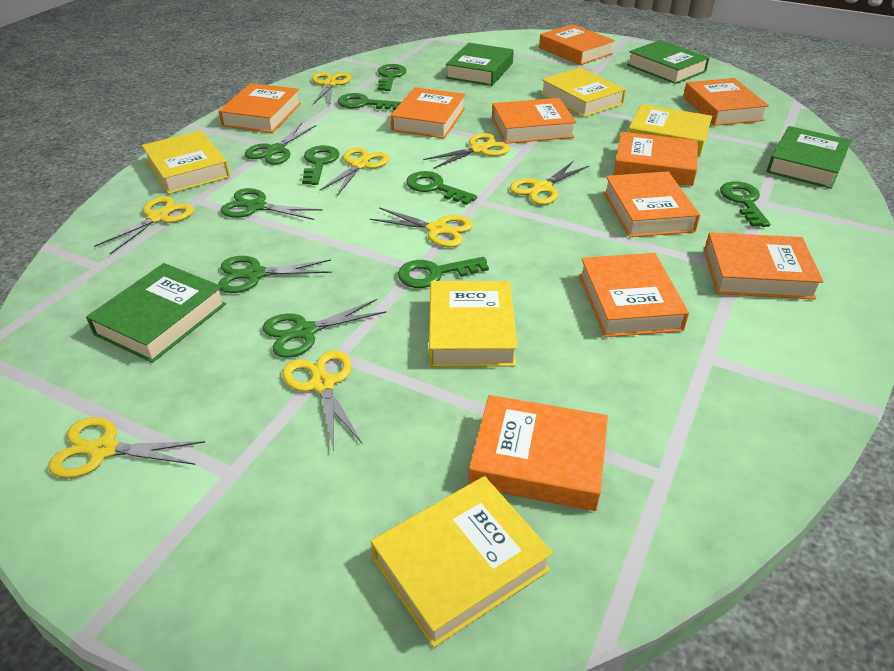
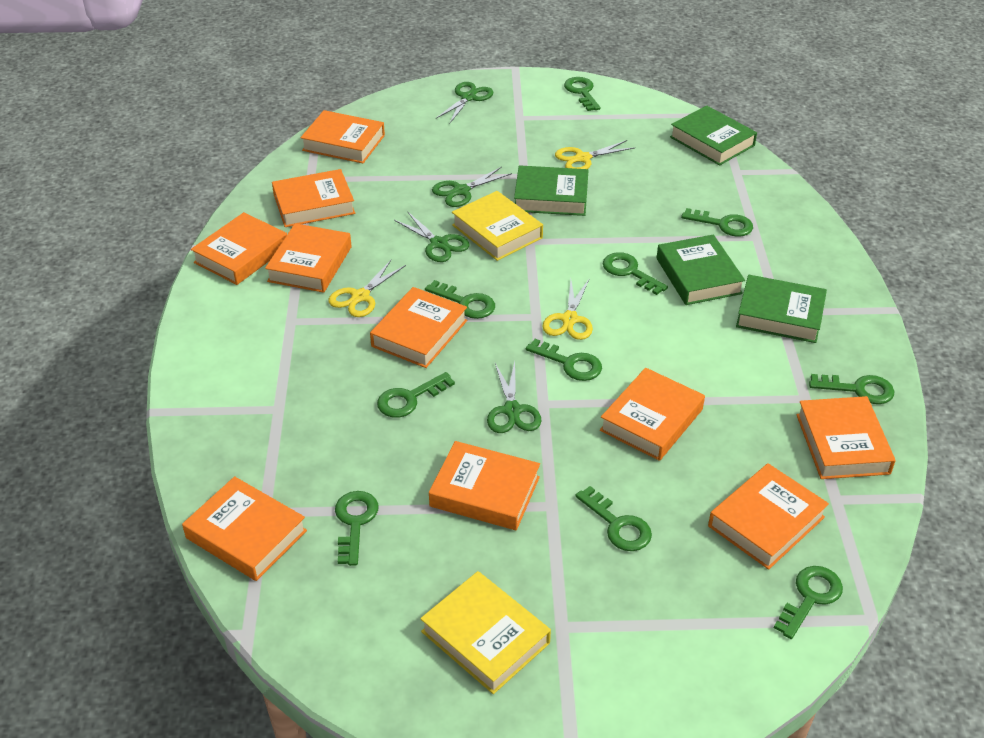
green key: 6 -> 10
yellow book: 5 -> 2
yellow scissors: 8 -> 3

